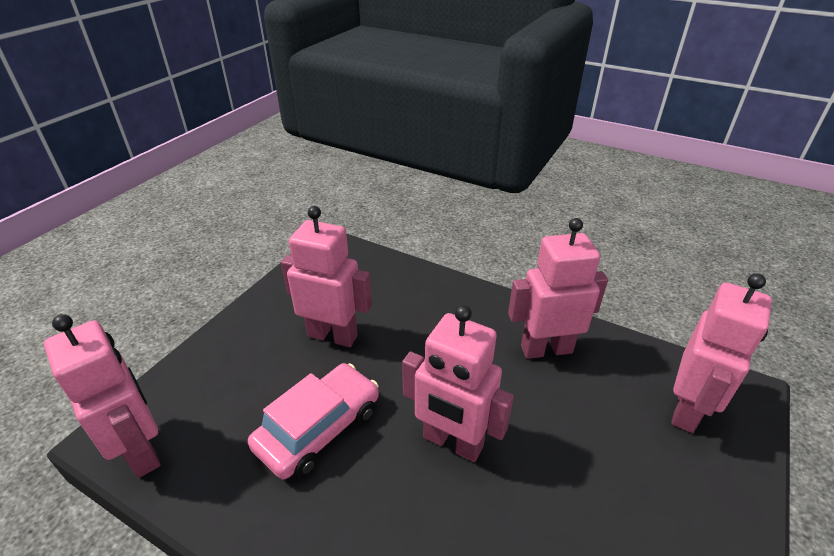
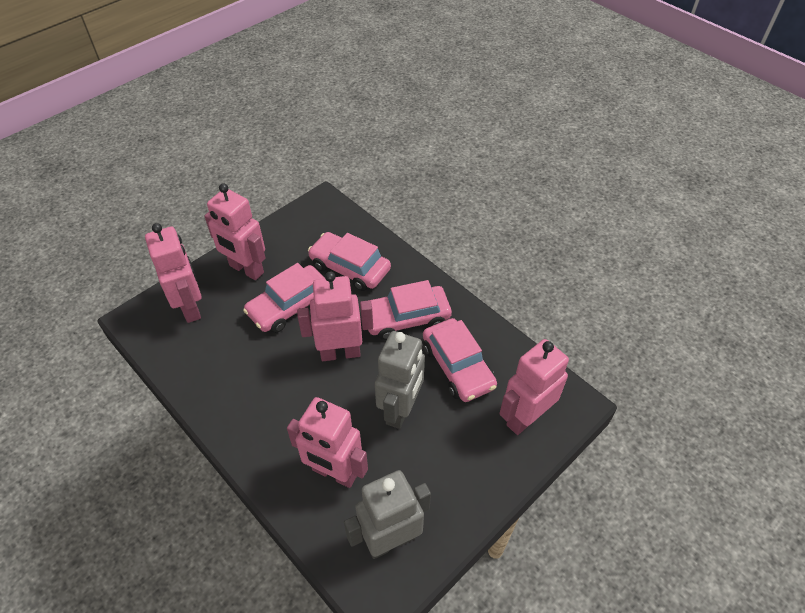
grey robot: 0 -> 2
pink car: 1 -> 4

